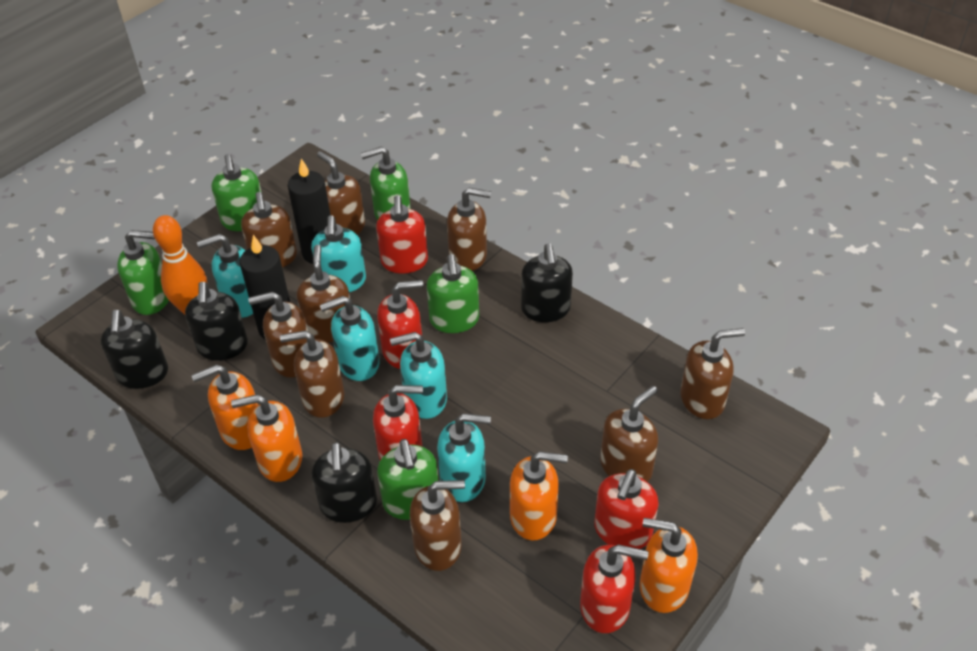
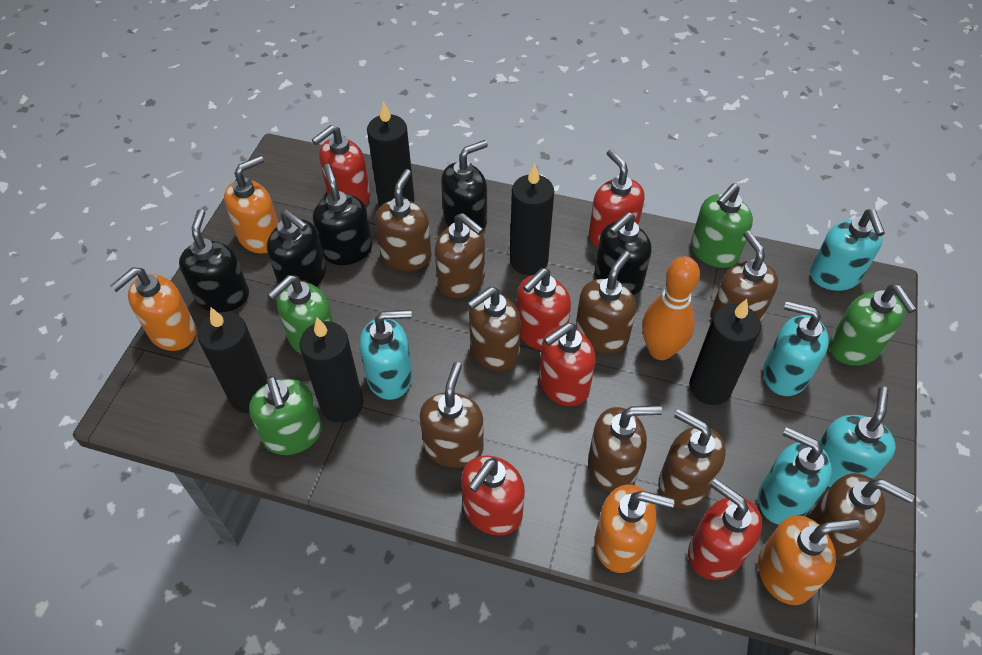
black candle: 2 -> 5
black soap dispenser: 4 -> 5
green soap dispenser: 5 -> 4
red soap dispenser: 5 -> 6

